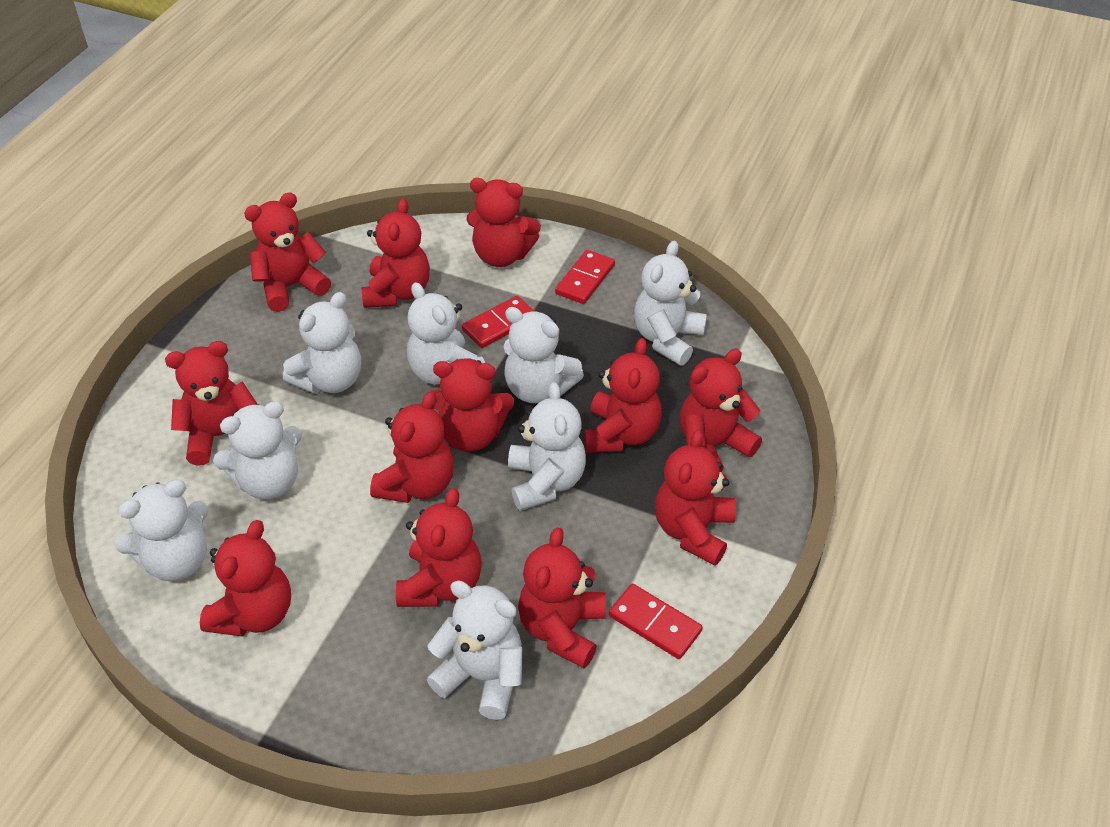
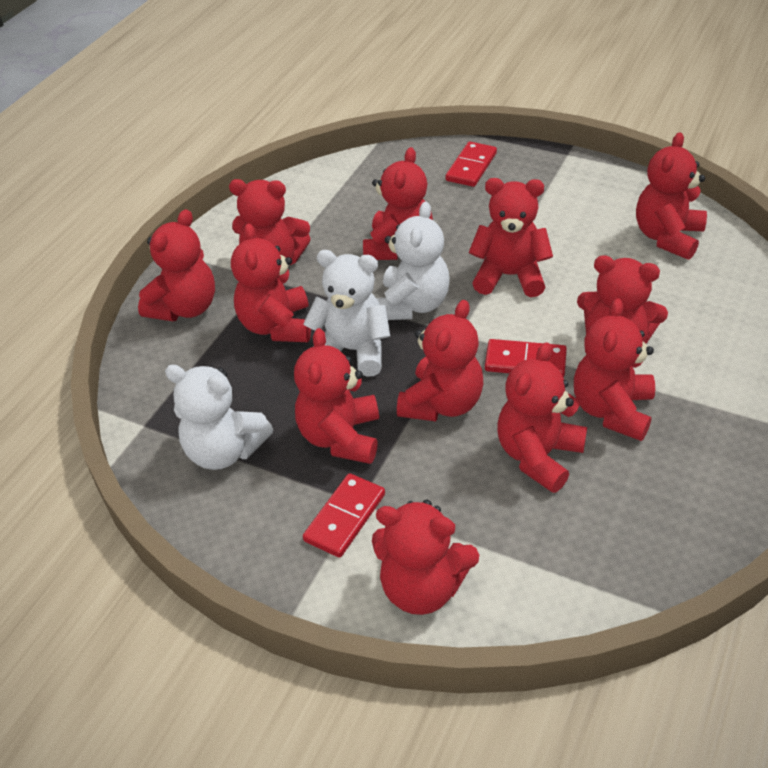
white teddy bear: 8 -> 3

